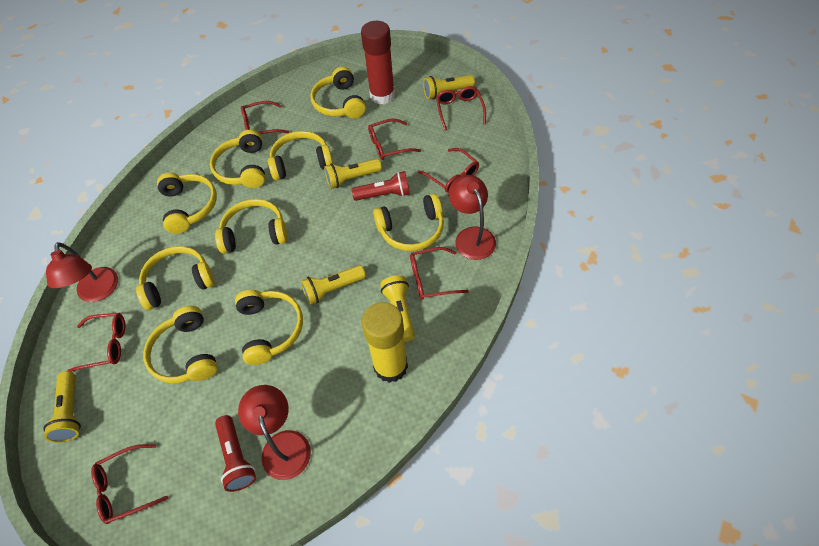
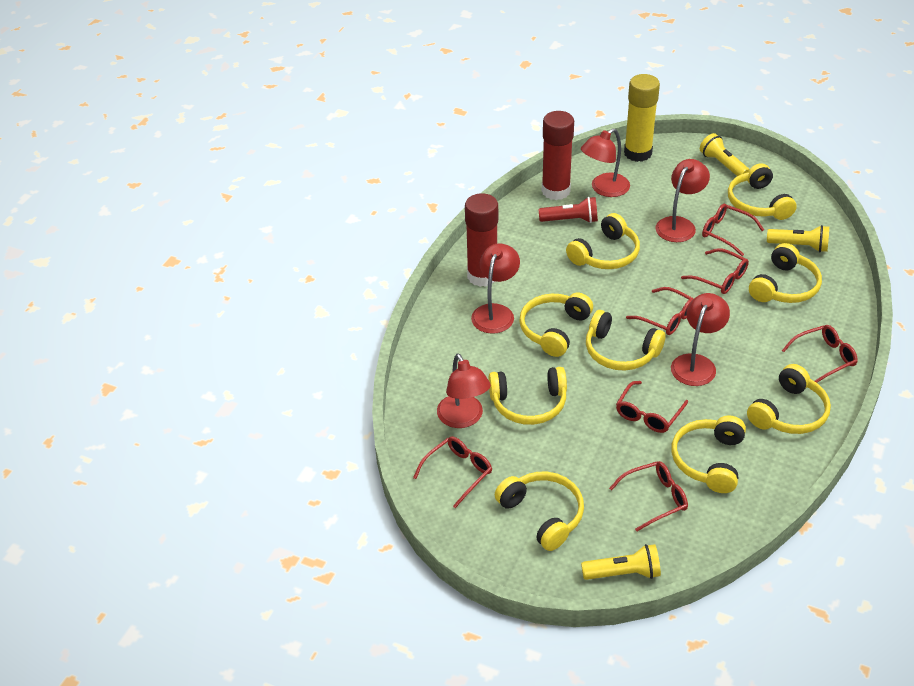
red flashlight: 2 -> 1
red glue stick: 1 -> 2
red lamp: 3 -> 5
yellow flashlight: 5 -> 3

